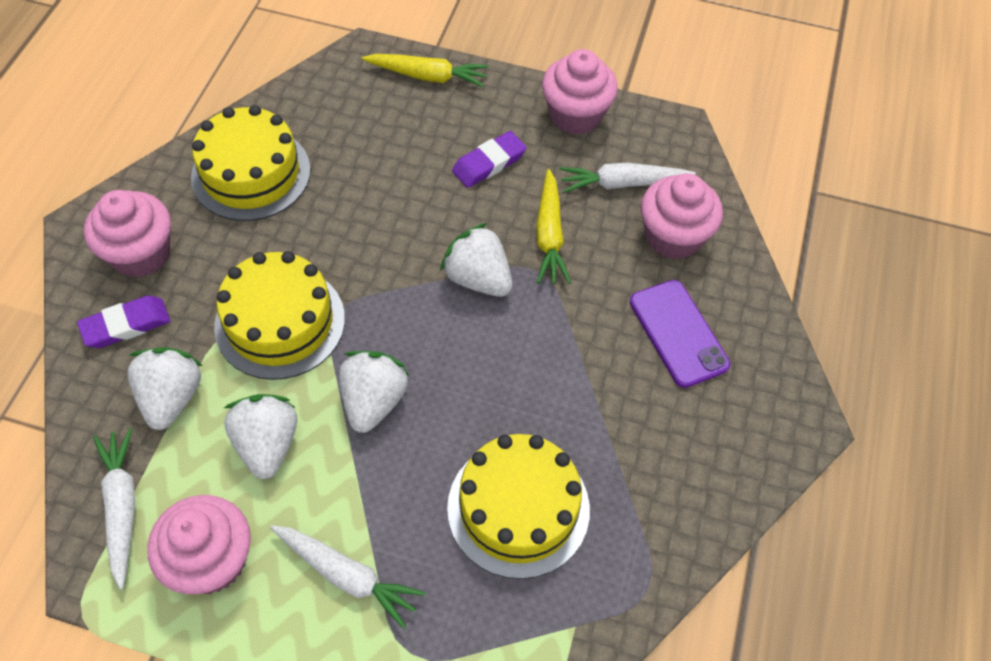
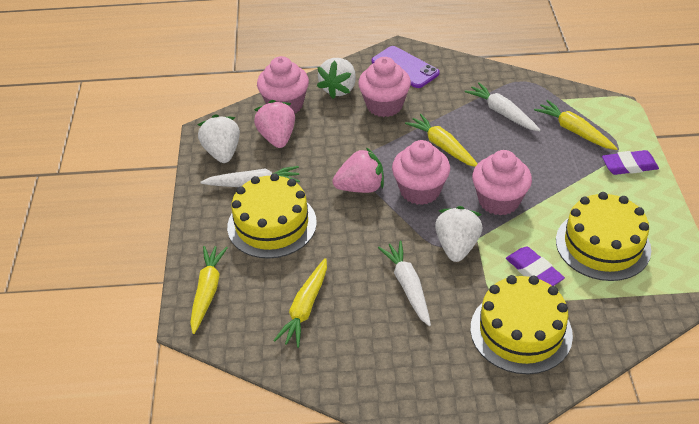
pink strawberry: 0 -> 2
white strawberry: 4 -> 3
yellow carrot: 2 -> 4

